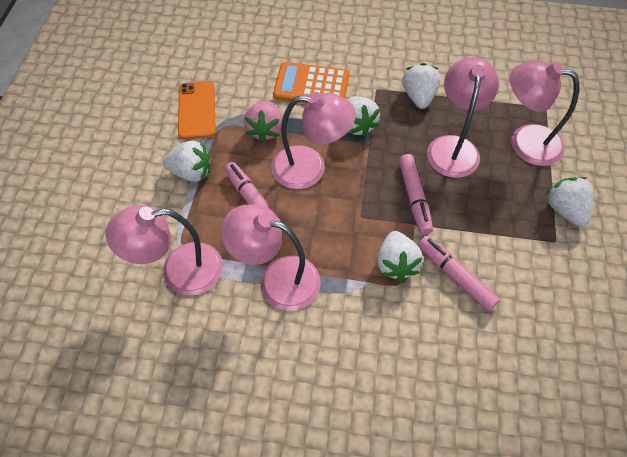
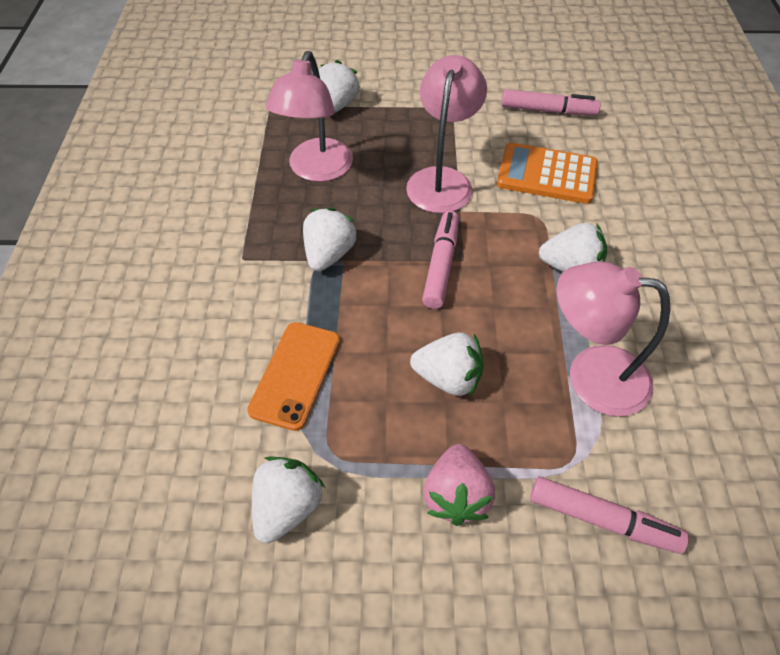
pink lamp: 5 -> 3

